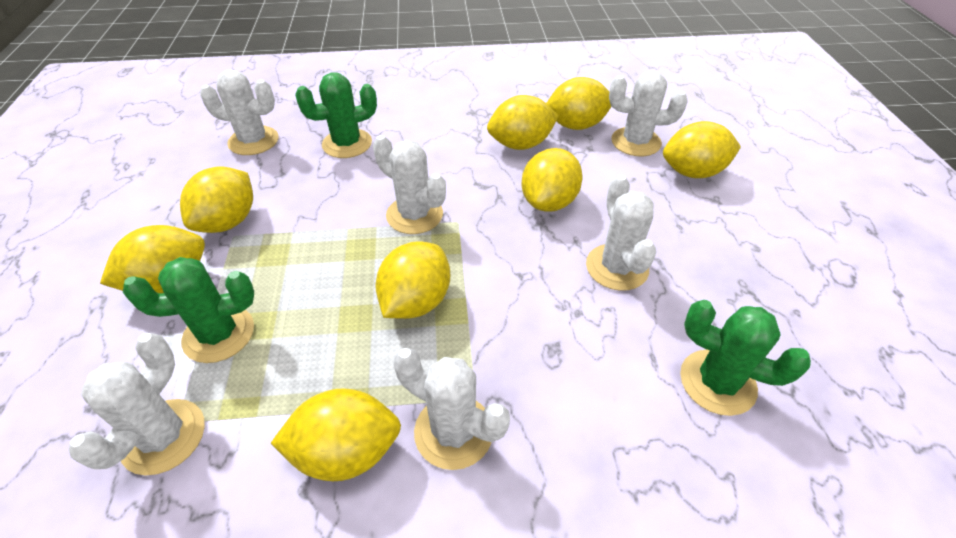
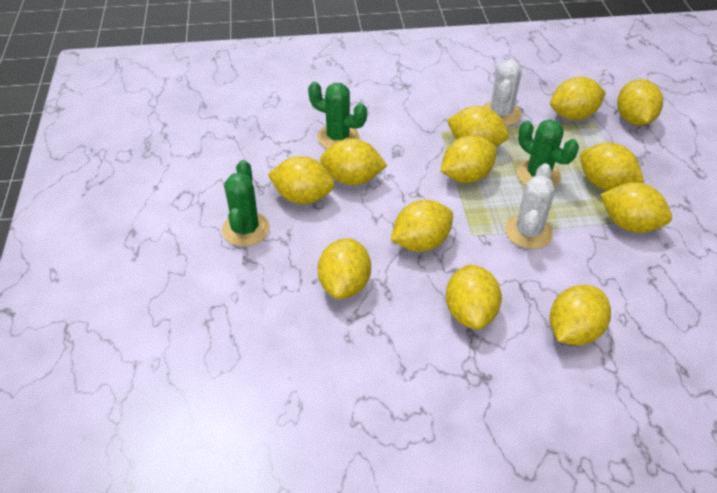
white cactus: 6 -> 2
yellow lemon: 8 -> 12

